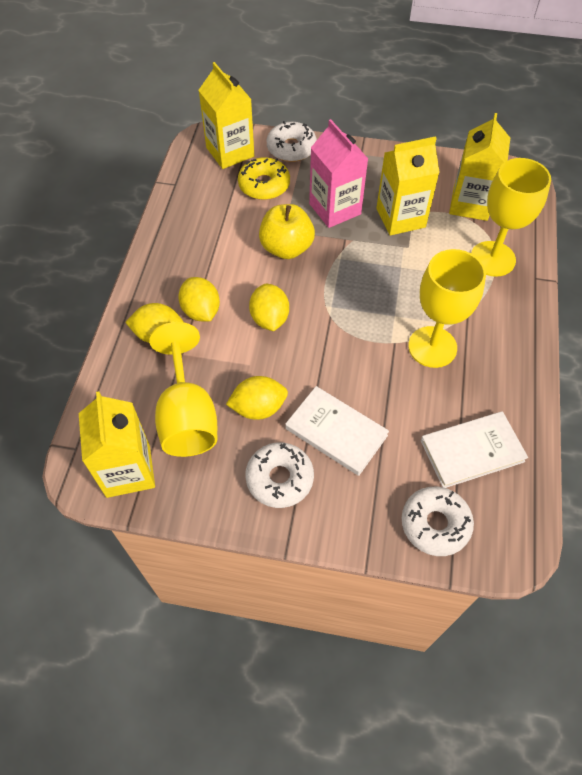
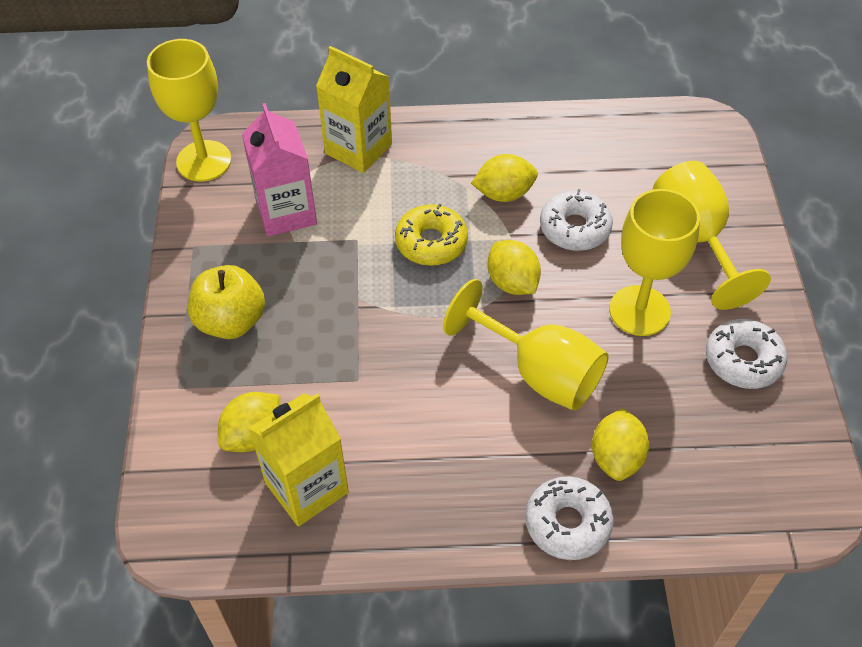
white book: 2 -> 0
yellow carton: 4 -> 2
yellow goblet: 3 -> 4

